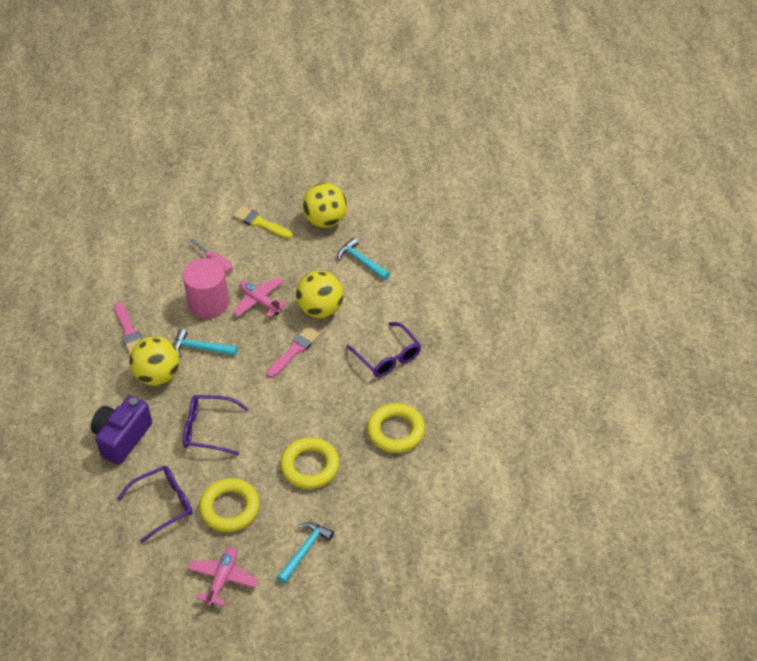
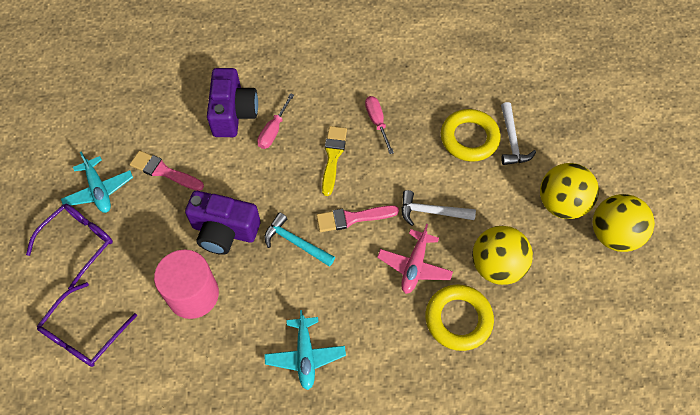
pink plane: 2 -> 1
pink screwdriver: 1 -> 2
purple camera: 1 -> 2
purple glasses: 3 -> 2
turquoise hammer: 3 -> 1
turquoise plane: 0 -> 2
white hammer: 0 -> 2
yellow ring: 3 -> 2

